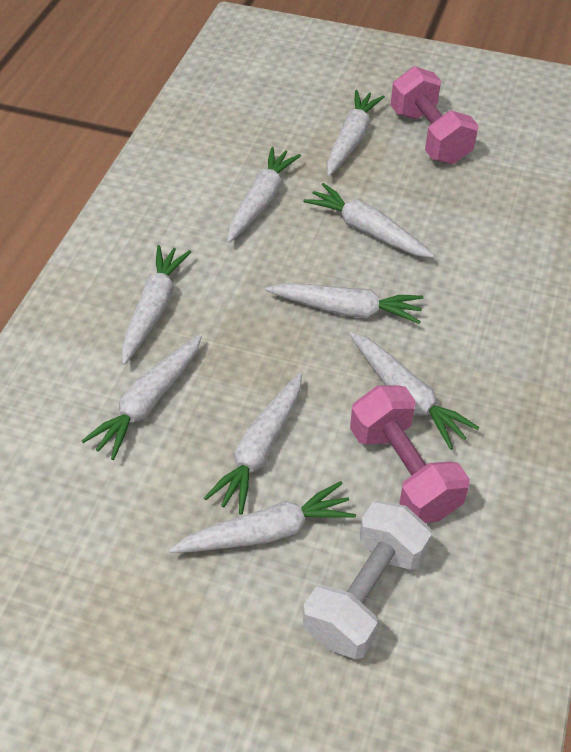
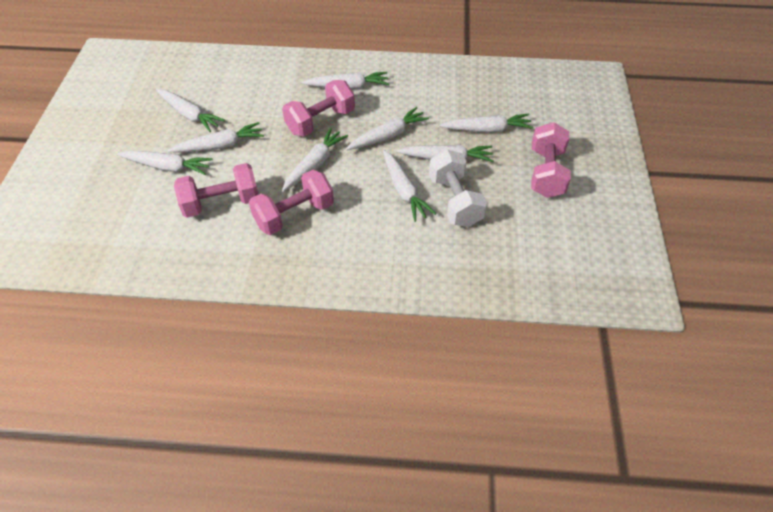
pink dumbbell: 2 -> 4

